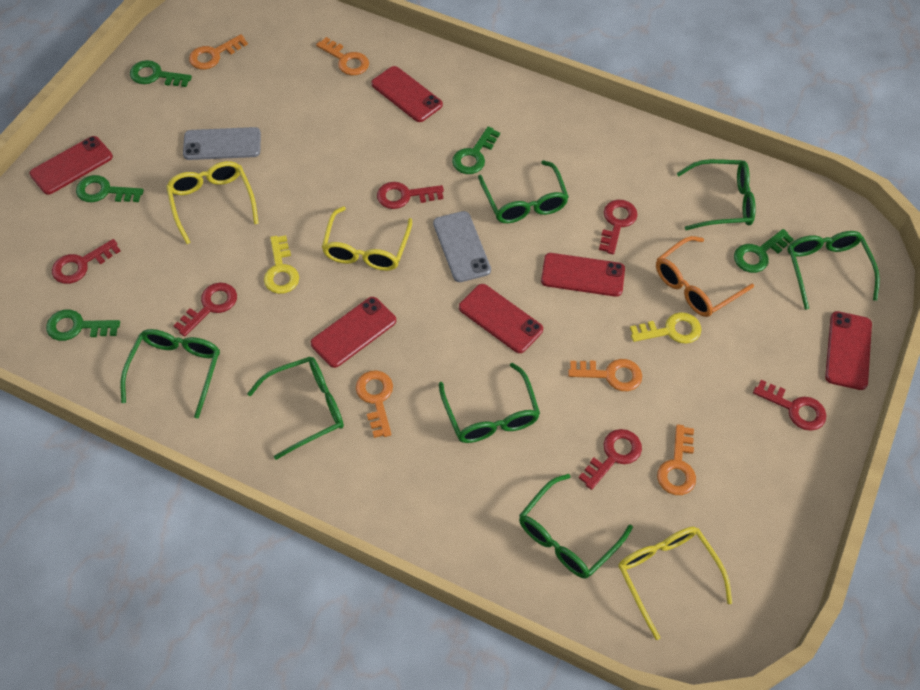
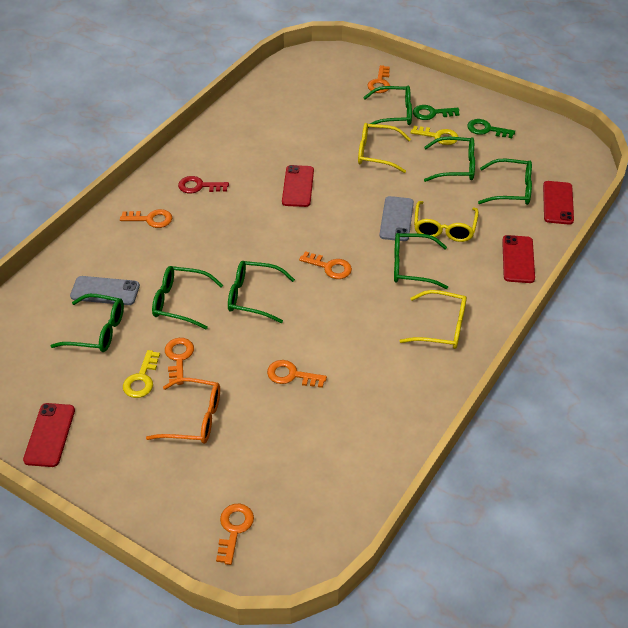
green key: 5 -> 2
orange key: 5 -> 6
red key: 6 -> 1
red phone: 6 -> 4

